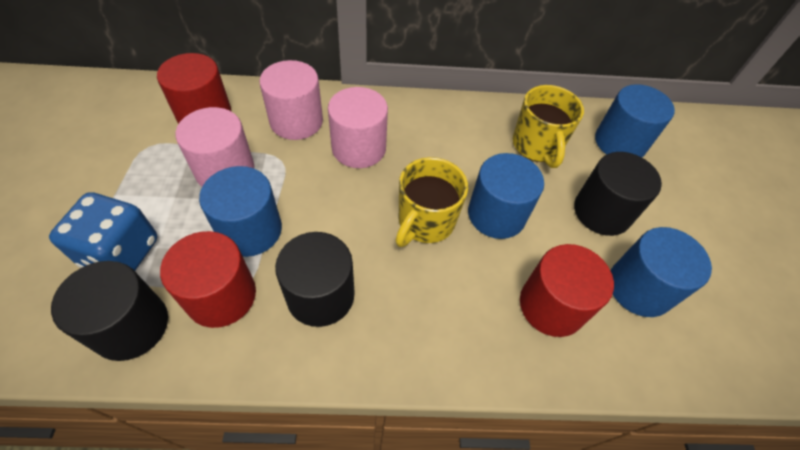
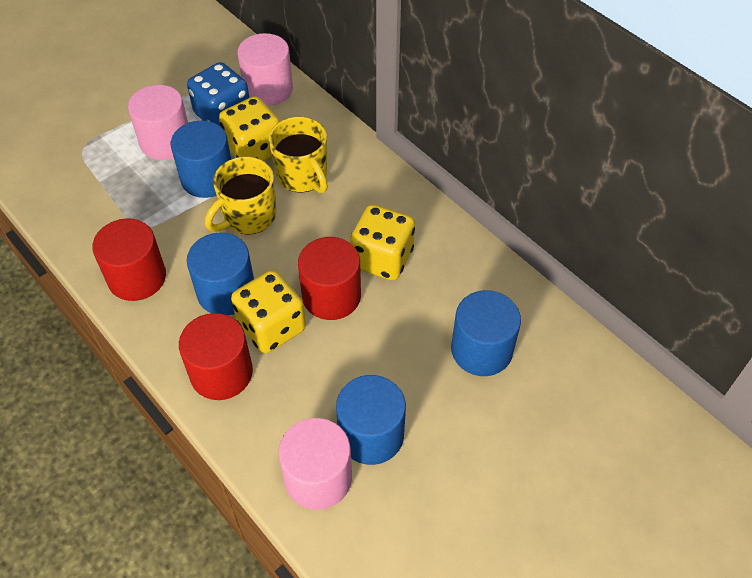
black cylinder: 3 -> 0
yellow dice: 0 -> 3

